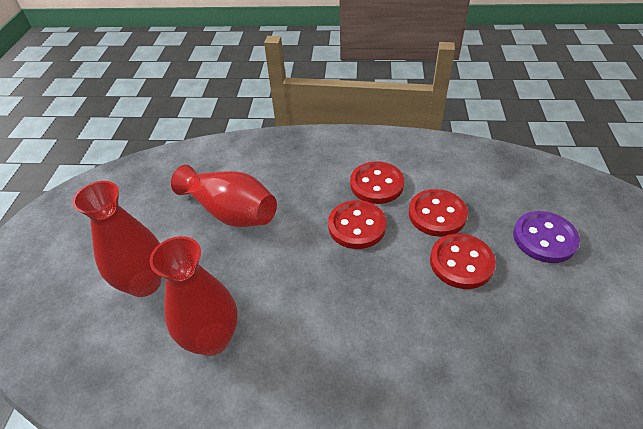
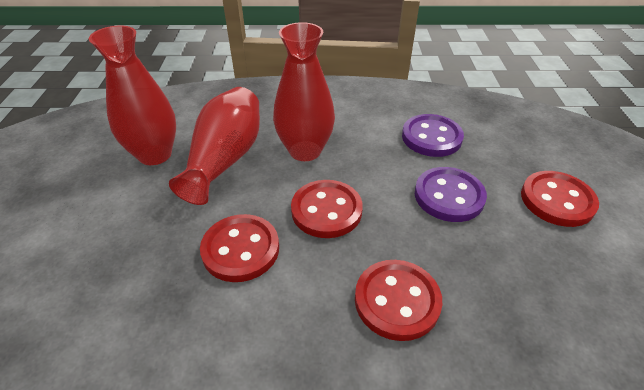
purple button: 1 -> 2

